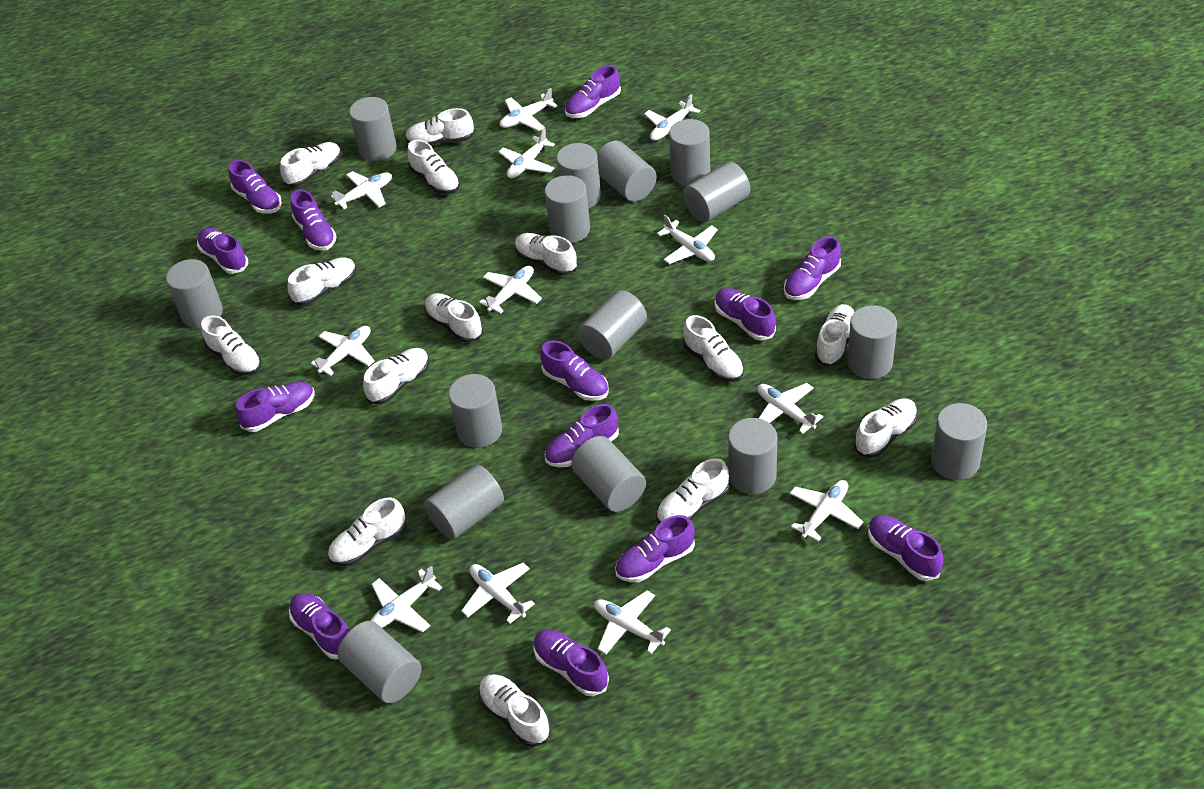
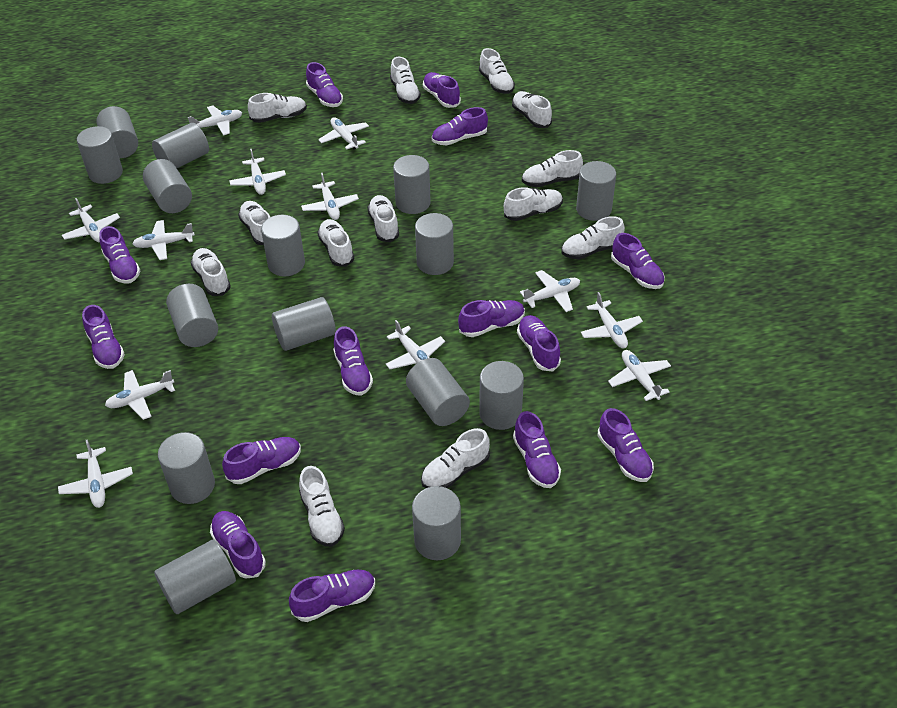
purple shoe: 13 -> 14
white shoe: 14 -> 13

